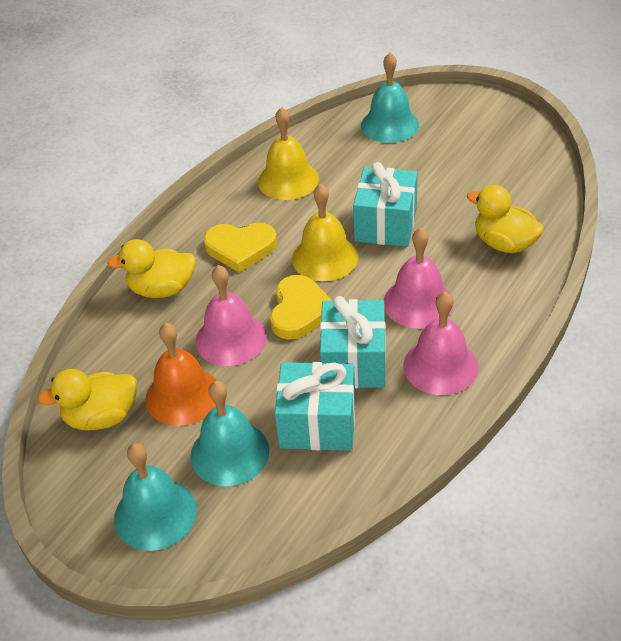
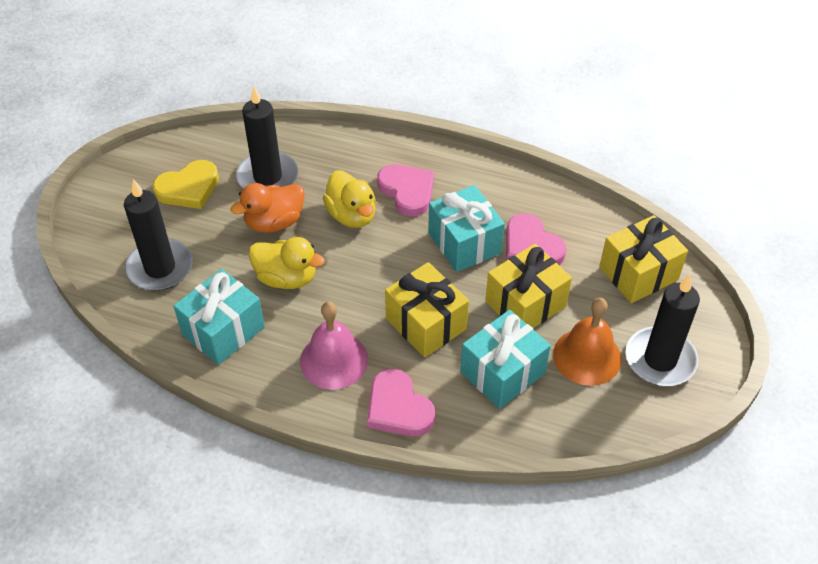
black candle: 0 -> 3
orange duck: 0 -> 1
pink bell: 3 -> 1
pink heart: 0 -> 3
turquoise bell: 3 -> 0
yellow bell: 2 -> 0
yellow duck: 3 -> 2
yellow gift: 0 -> 3
yellow heart: 2 -> 1

